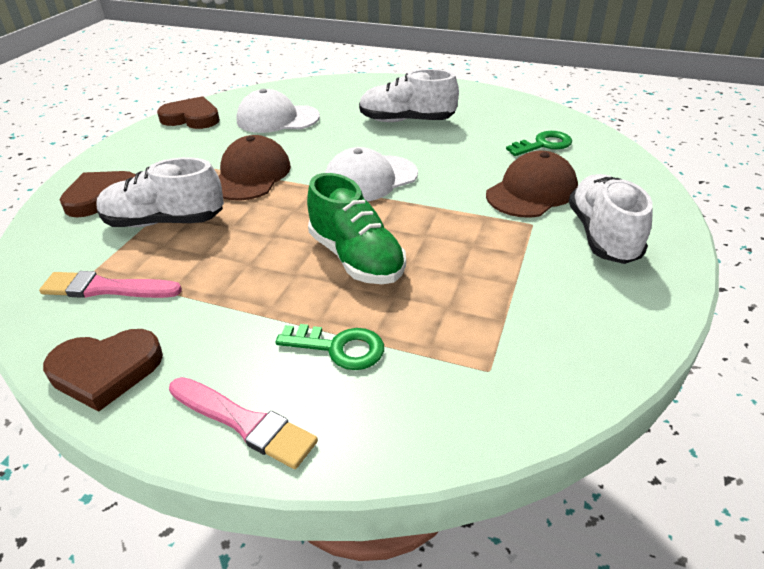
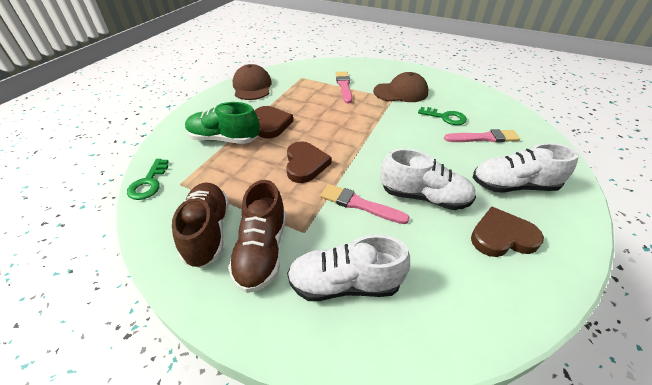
brown shoe: 0 -> 2
pink brush: 2 -> 3
white cap: 2 -> 0

